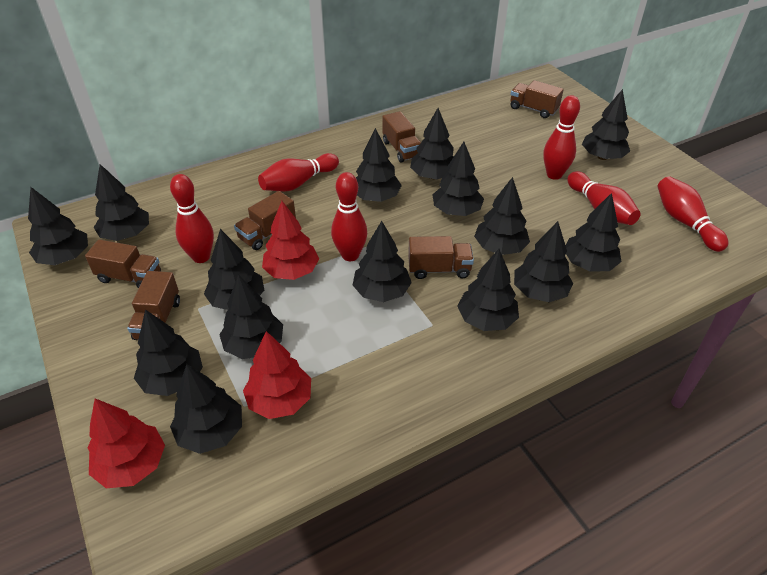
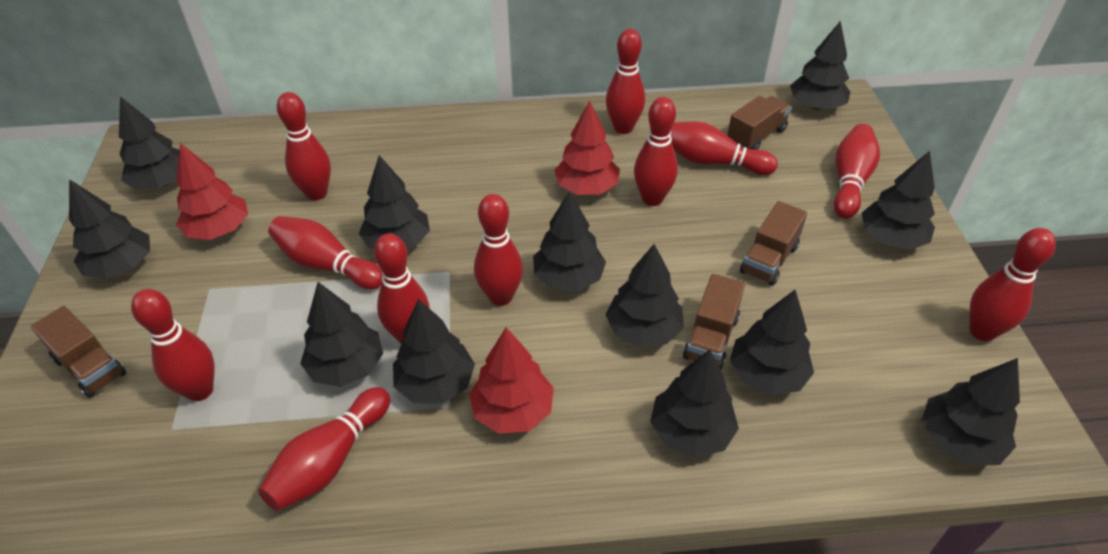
black tree: 15 -> 12
brown truck: 6 -> 4
red bowling pin: 6 -> 11

